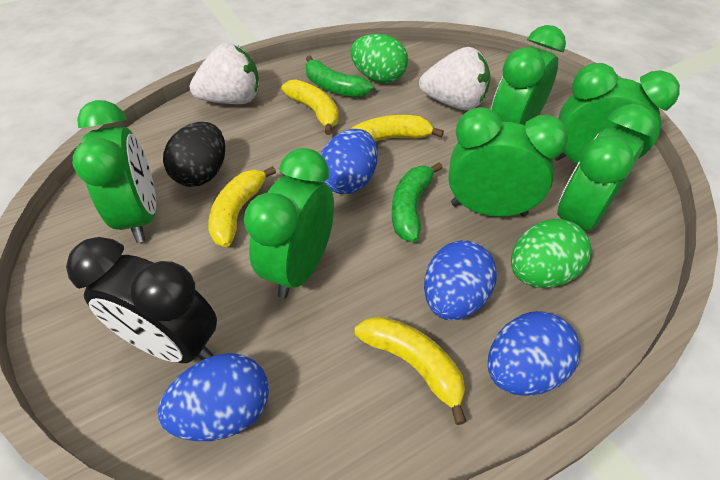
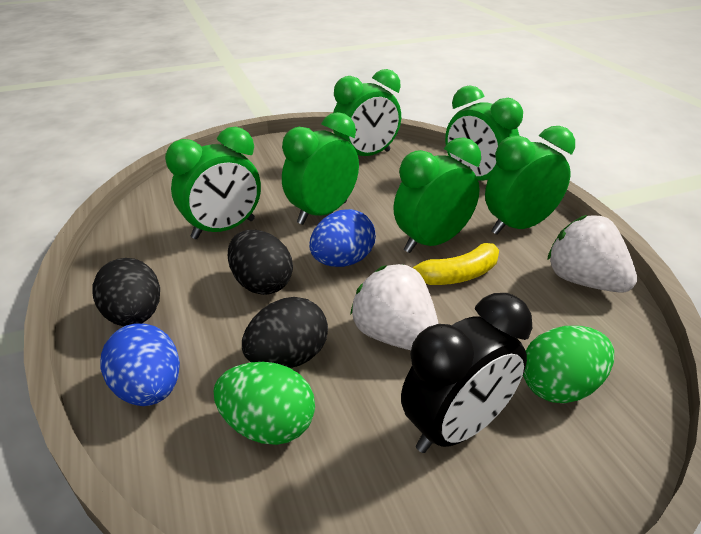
black egg: 1 -> 3
blue egg: 4 -> 2
green banana: 2 -> 0
yellow banana: 4 -> 1

